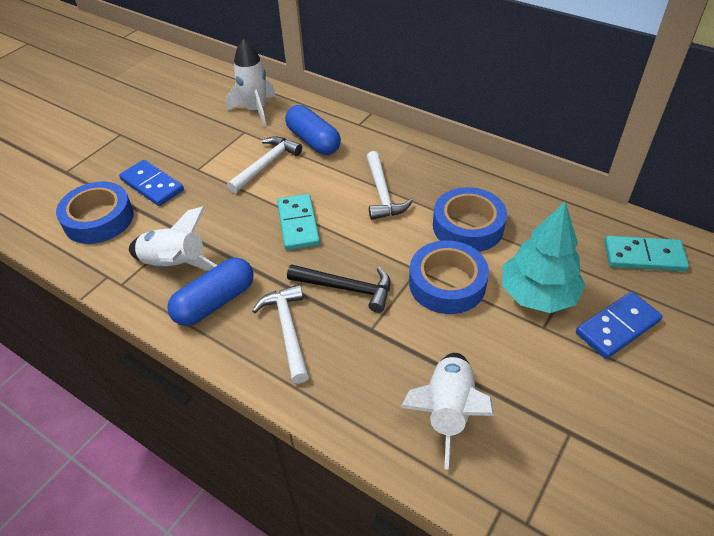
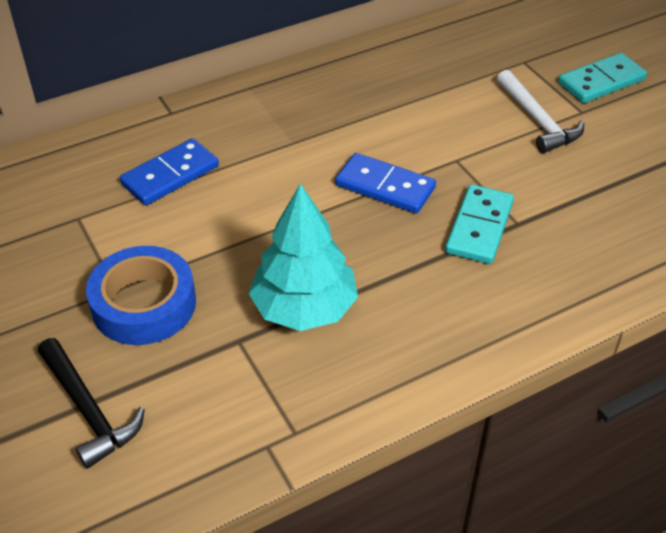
blue capsule: 2 -> 0
blue tape: 3 -> 1
white hammer: 3 -> 1
white rocket: 3 -> 0

